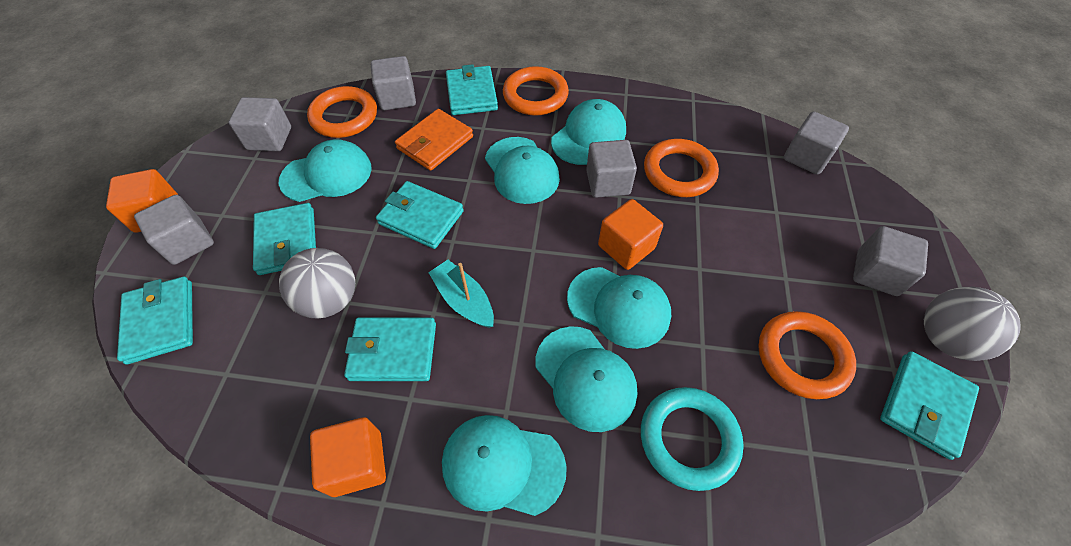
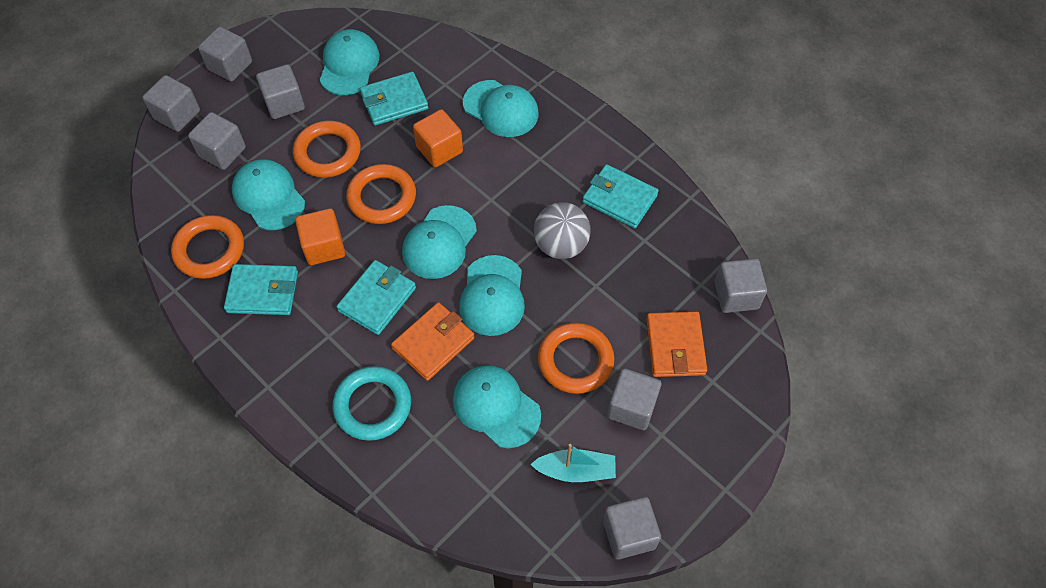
grey ball: 2 -> 1
grey cube: 6 -> 7
orange cube: 3 -> 2
orange wallet: 1 -> 2
turquoise wallet: 6 -> 4

